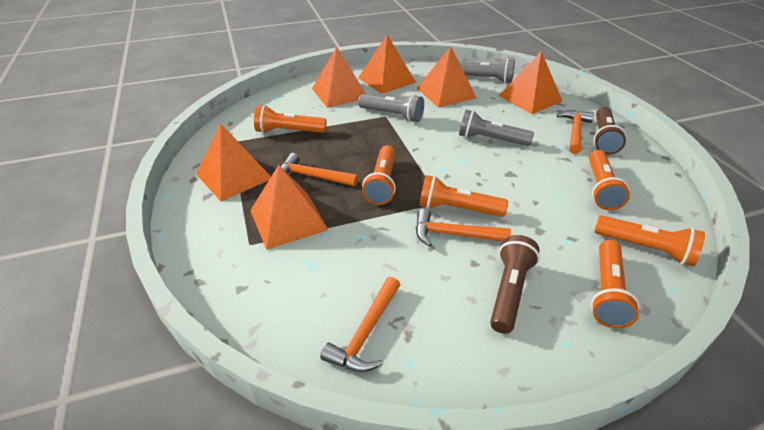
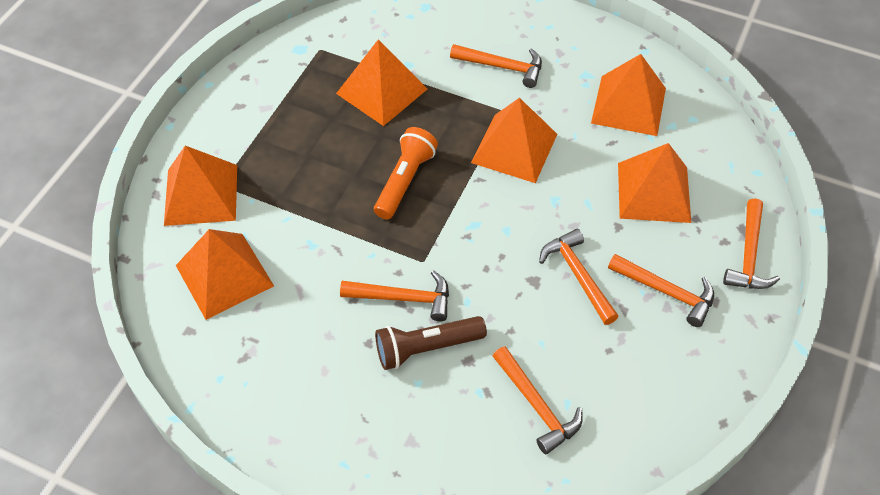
brown flashlight: 2 -> 1
grey flashlight: 3 -> 0
orange flashlight: 6 -> 1
orange hammer: 4 -> 6

